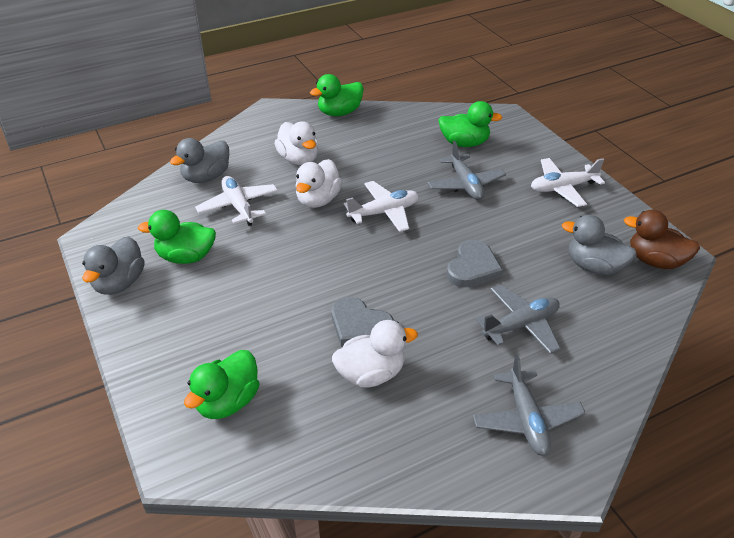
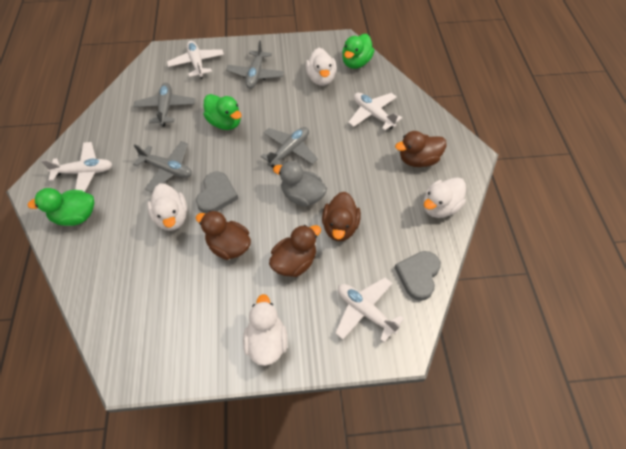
brown duck: 1 -> 4
green duck: 4 -> 3
grey duck: 3 -> 1
grey plane: 3 -> 4
white duck: 3 -> 4
white plane: 3 -> 4

